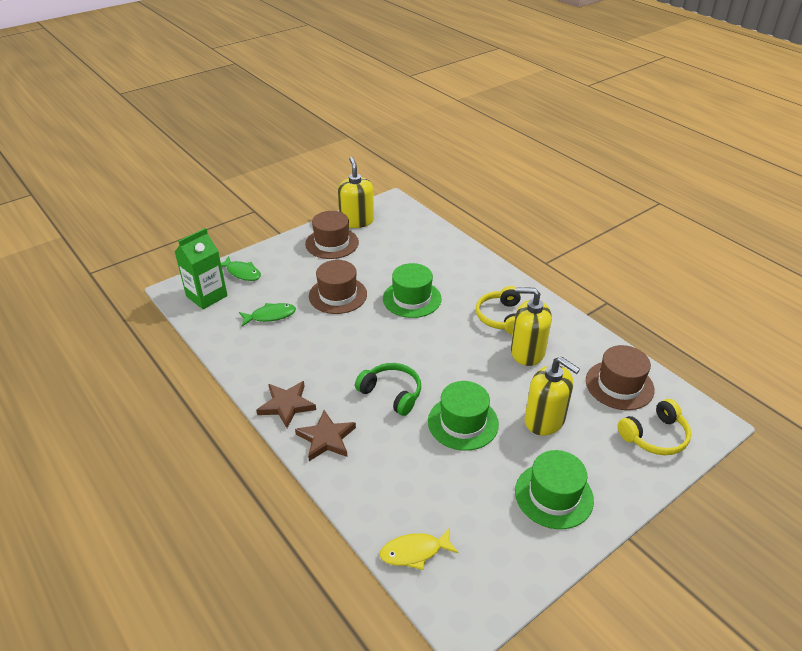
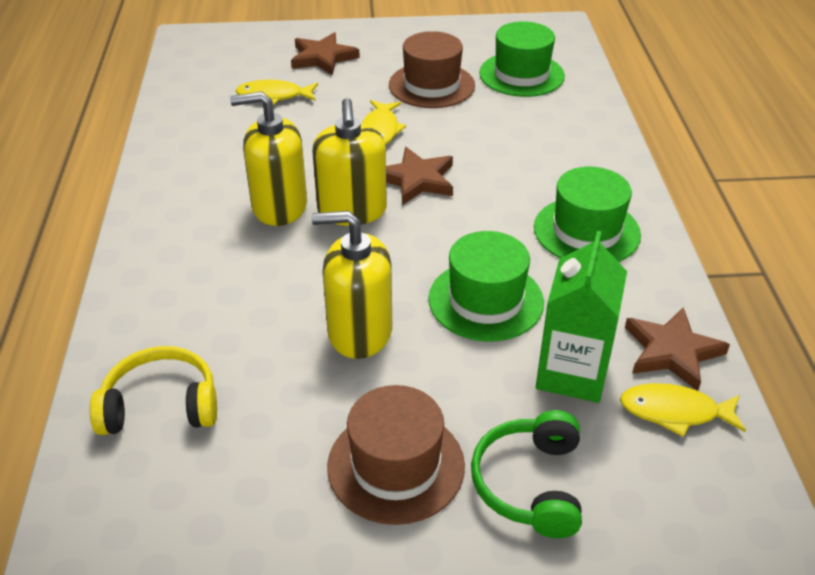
brown hat: 3 -> 2
brown star: 2 -> 3
green fish: 2 -> 0
yellow fish: 1 -> 3
yellow headphones: 2 -> 1

